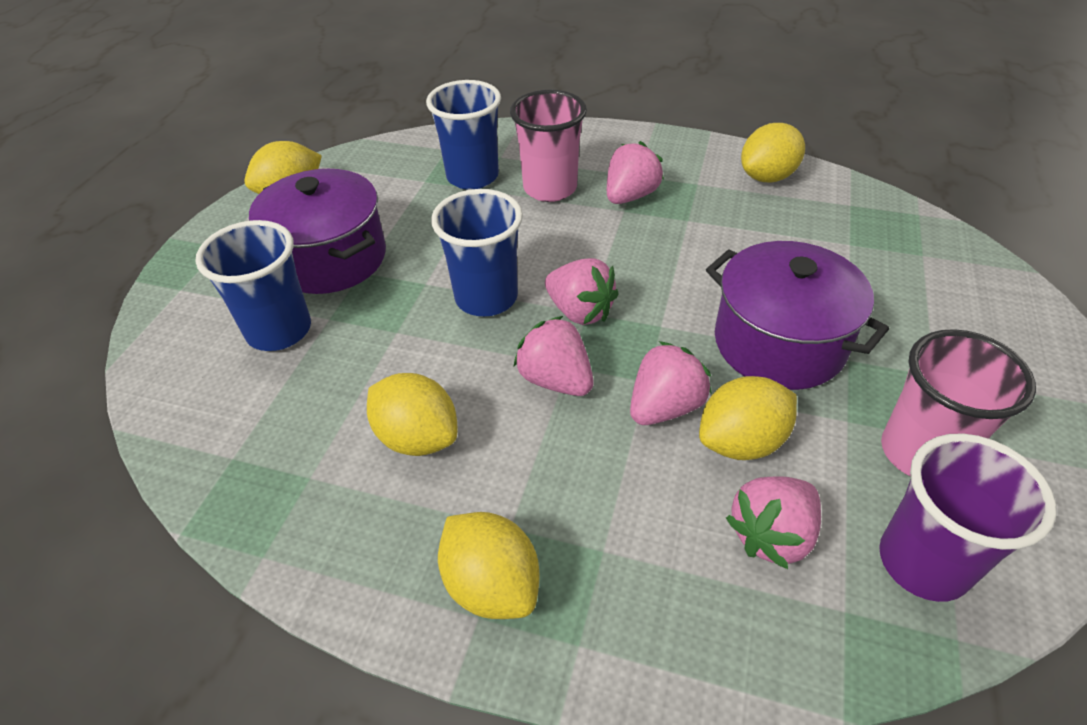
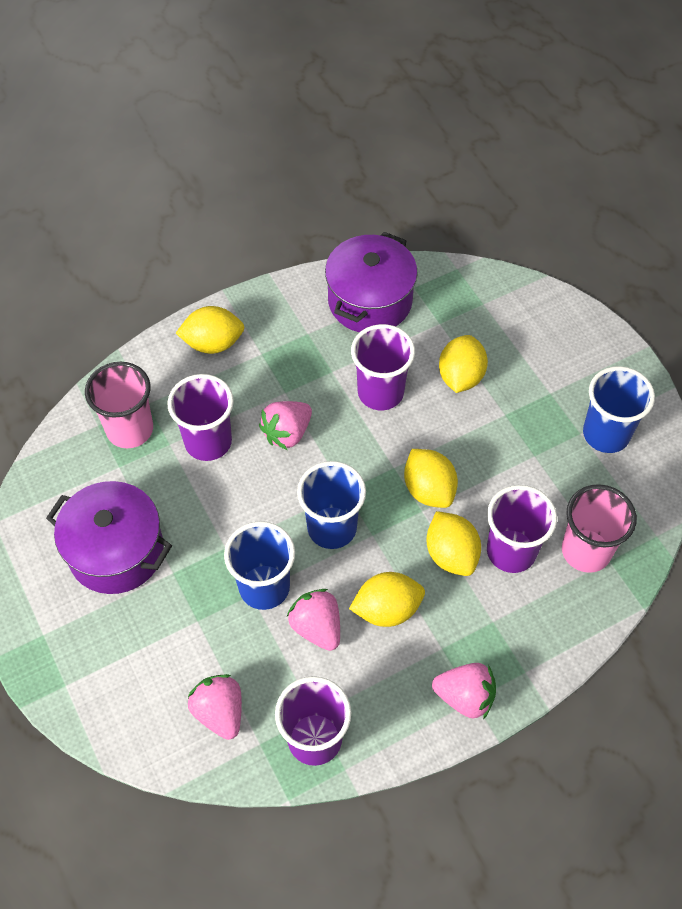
pink strawberry: 5 -> 4
purple cup: 1 -> 4

